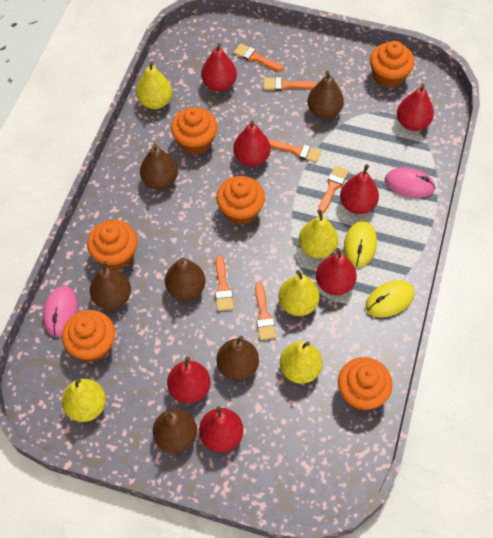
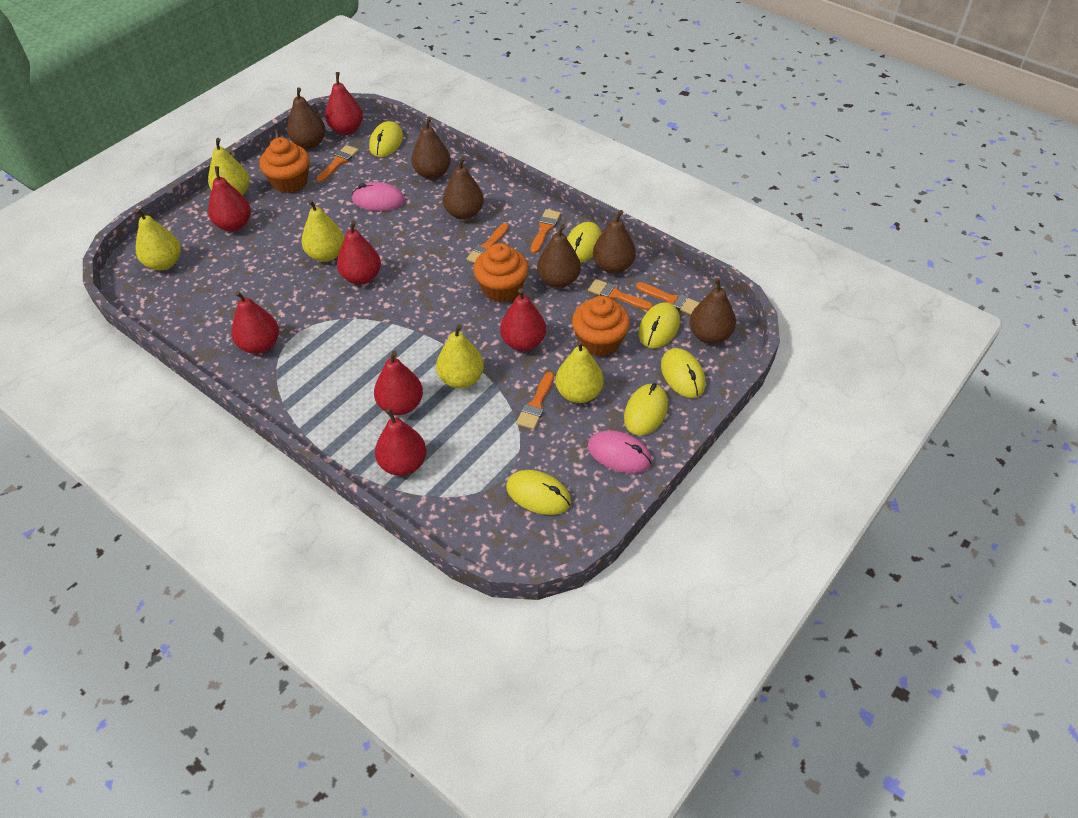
orange cupcake: 6 -> 3
yellow mouse: 2 -> 6

